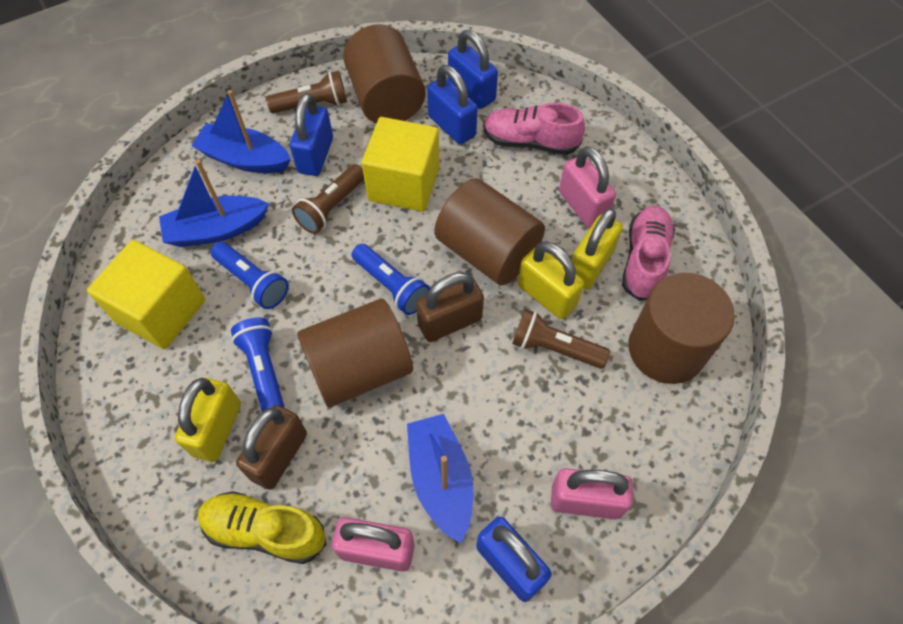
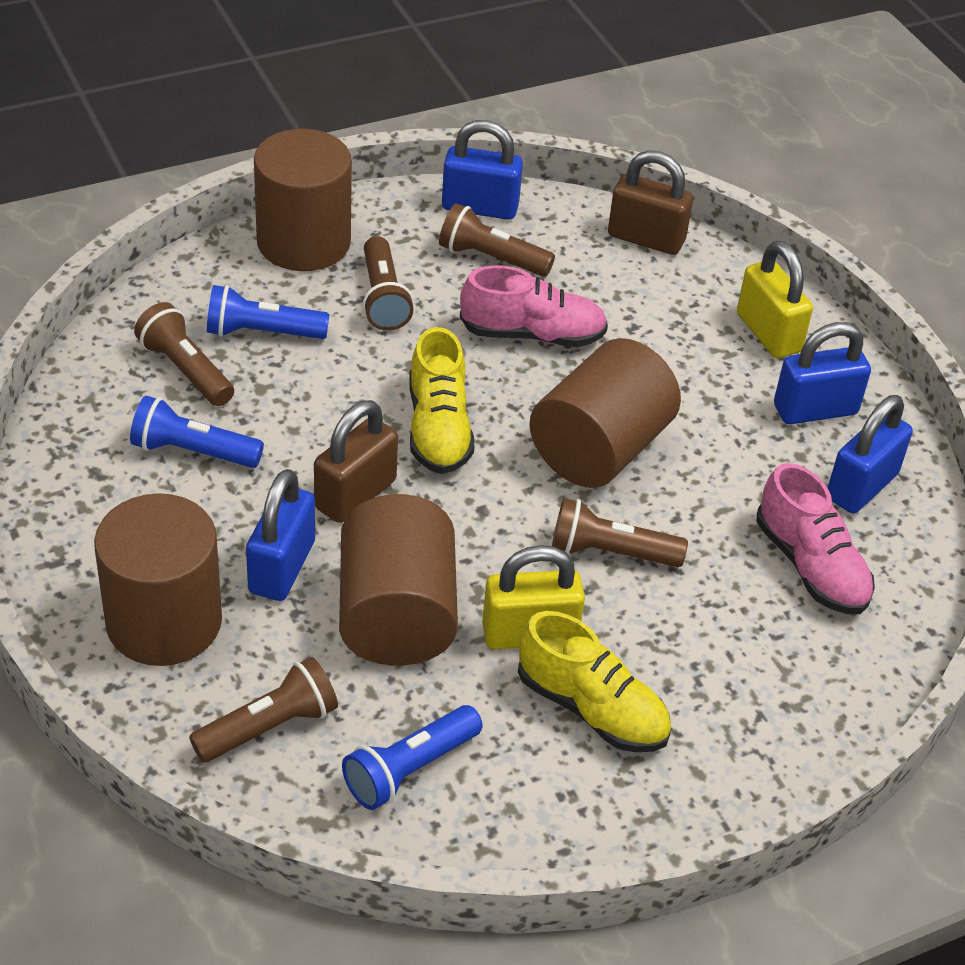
blue boat: 3 -> 0
brown flashlight: 3 -> 5
pink padlock: 3 -> 0
yellow cube: 2 -> 0
yellow padlock: 3 -> 2
yellow shoe: 1 -> 2

